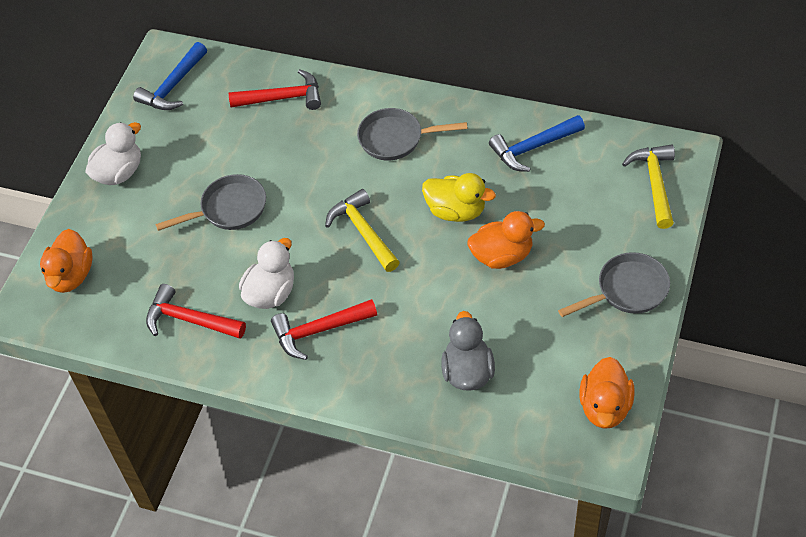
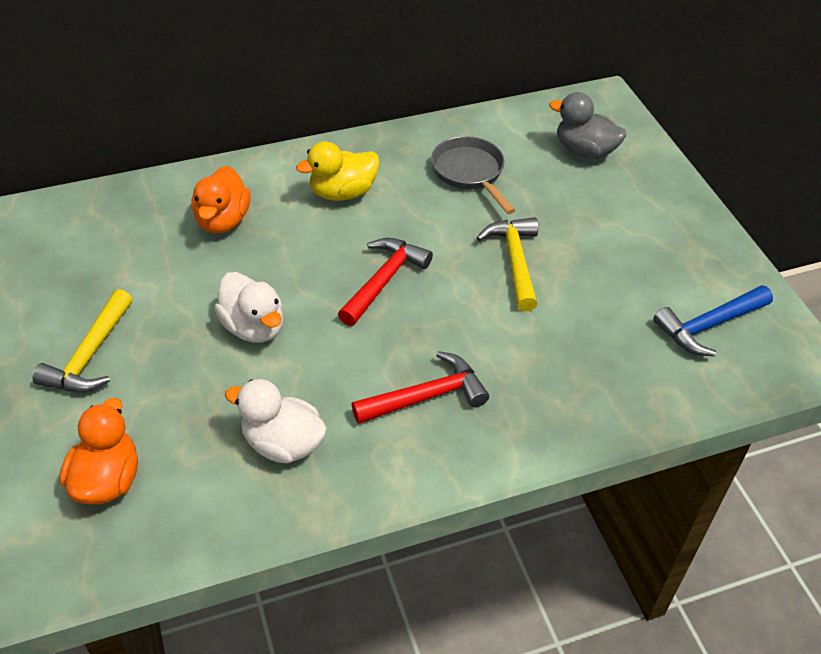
blue hammer: 2 -> 1
grey pan: 3 -> 1
orange duck: 3 -> 2
red hammer: 3 -> 2

